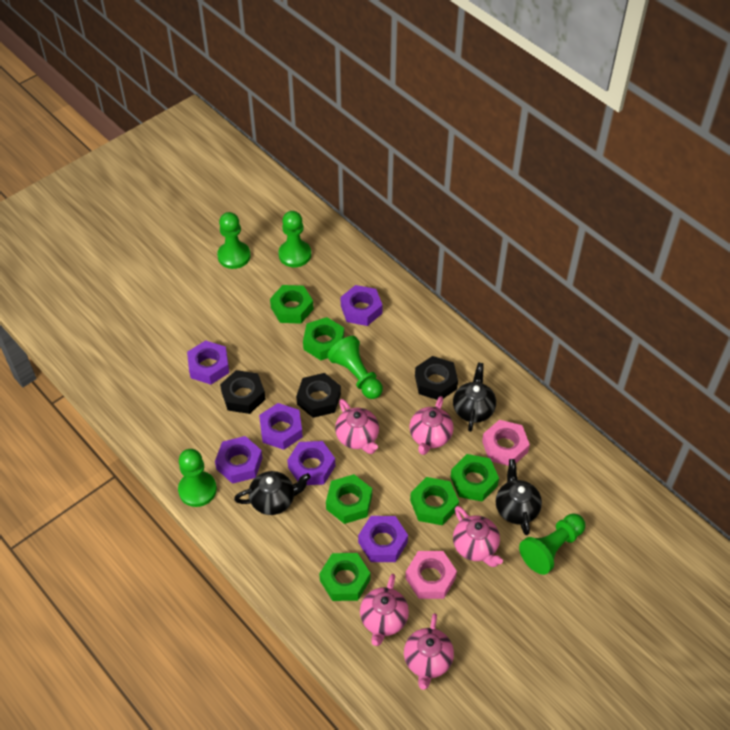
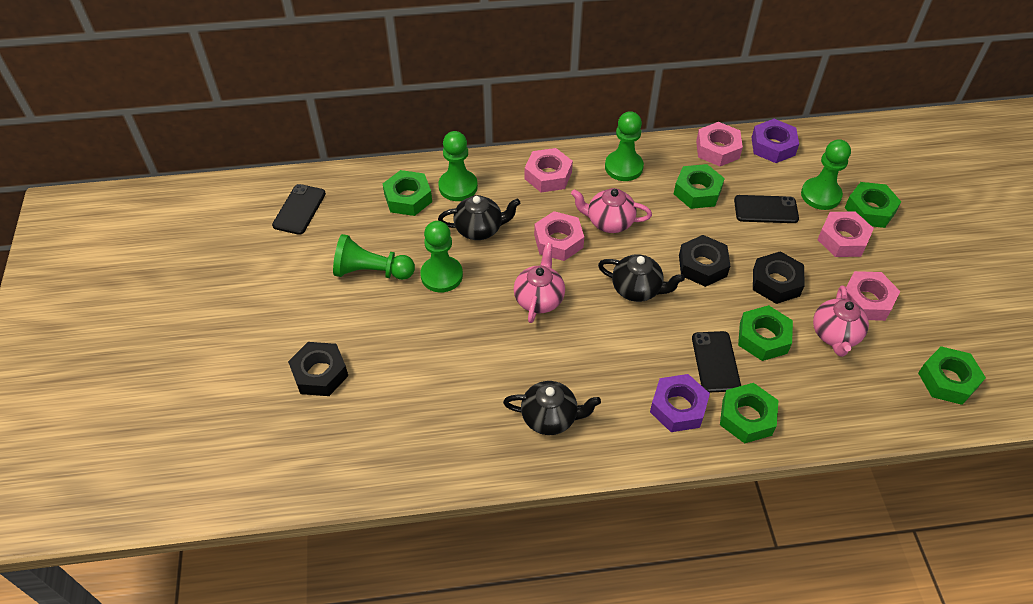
black phone: 0 -> 3
pink nut: 2 -> 5
pink teapot: 5 -> 3
purple nut: 6 -> 2

